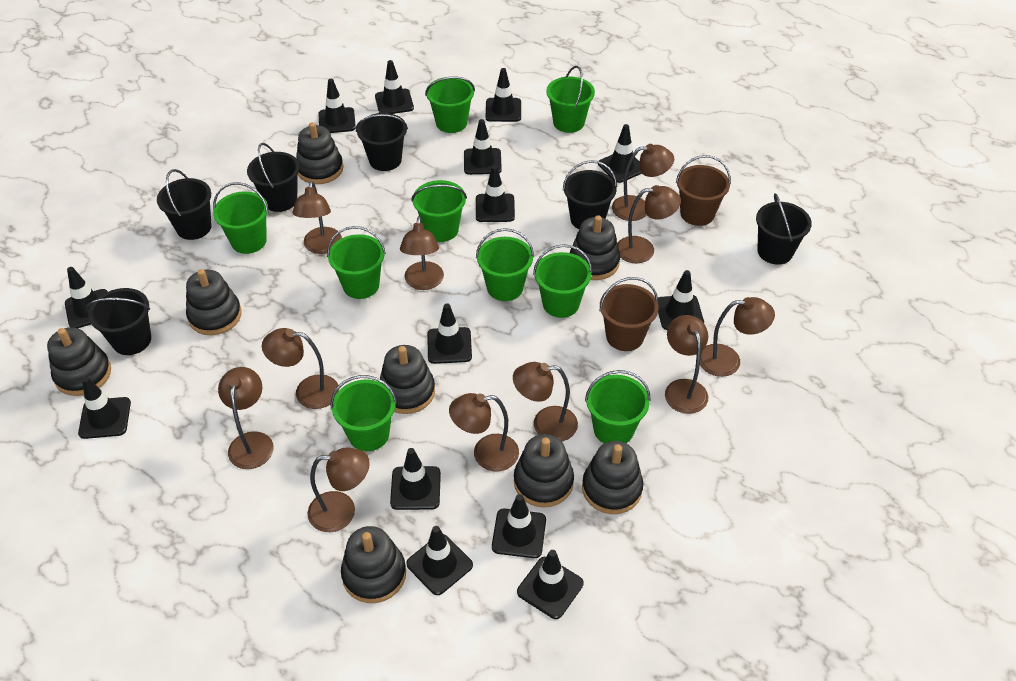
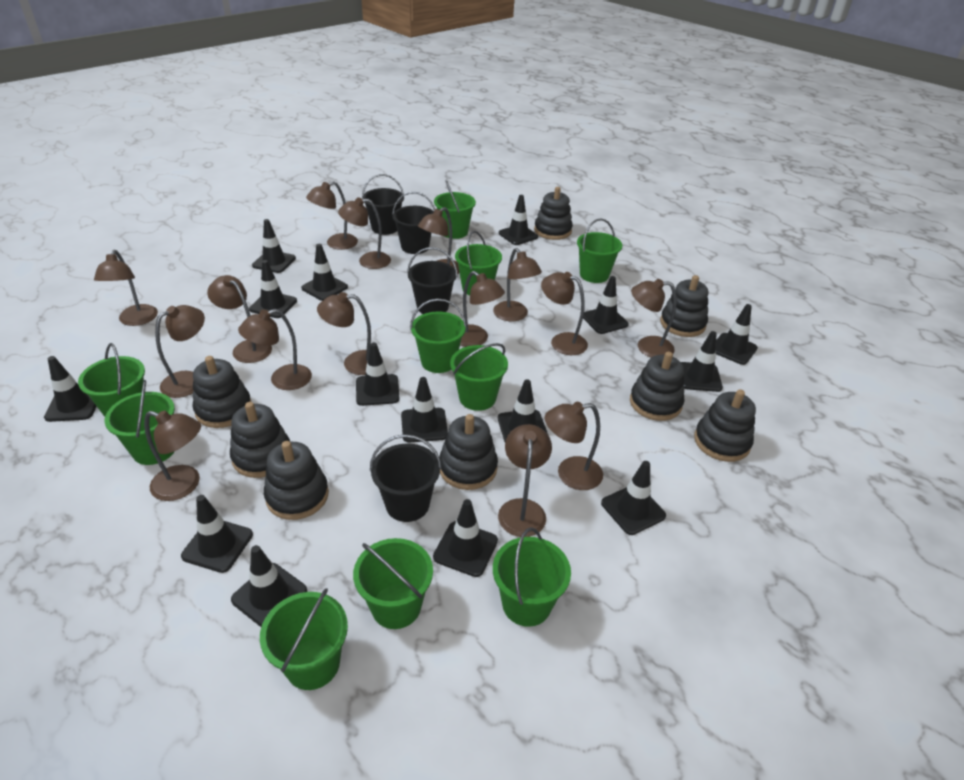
black bucket: 6 -> 4
black traffic cone: 14 -> 15
brown bucket: 2 -> 0
brown lamp: 11 -> 15
green bucket: 9 -> 10

